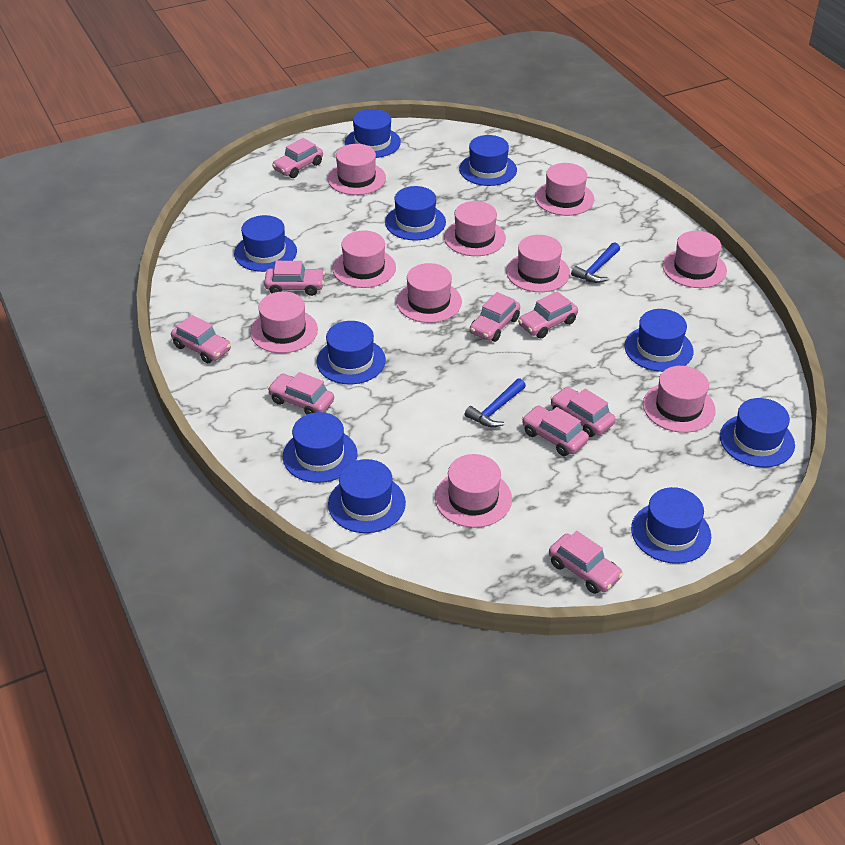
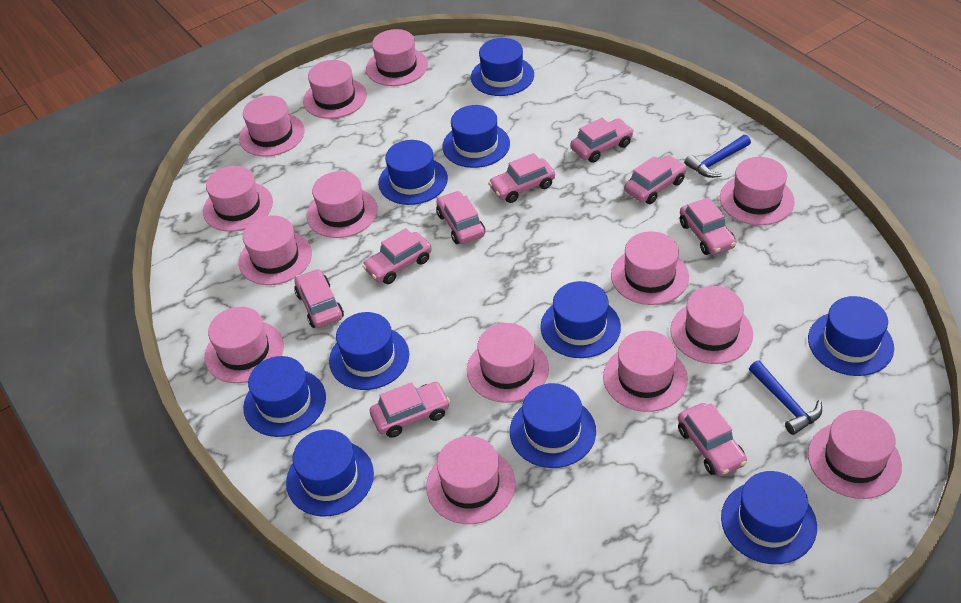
pink hat: 10 -> 14

